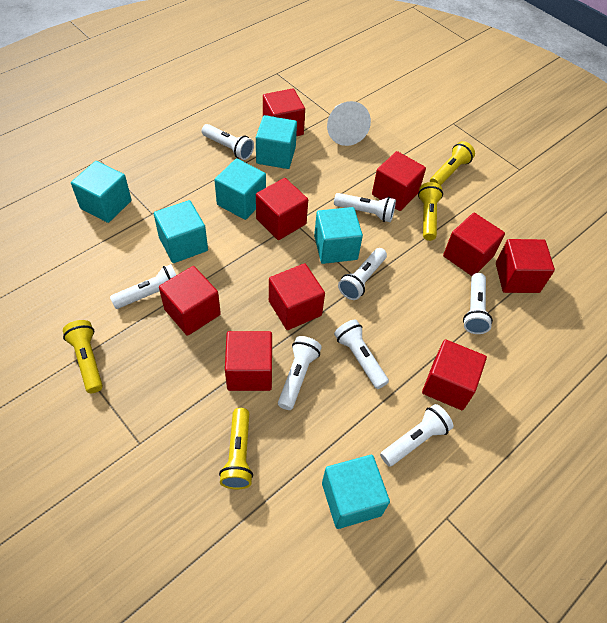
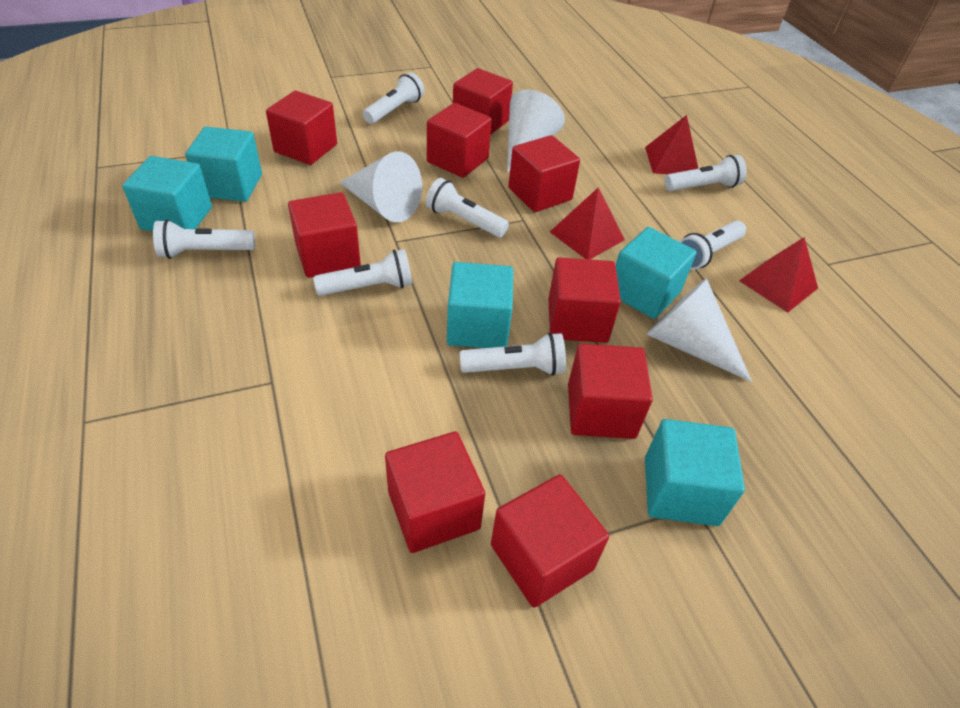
red pyramid: 0 -> 3
turquoise cube: 6 -> 5
white cone: 1 -> 3
white flashlight: 8 -> 7
yellow flashlight: 4 -> 0

